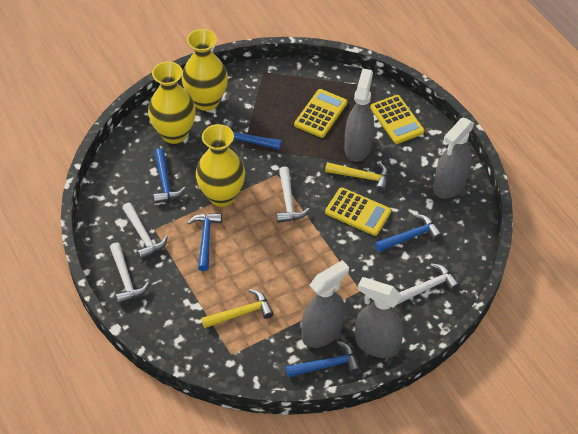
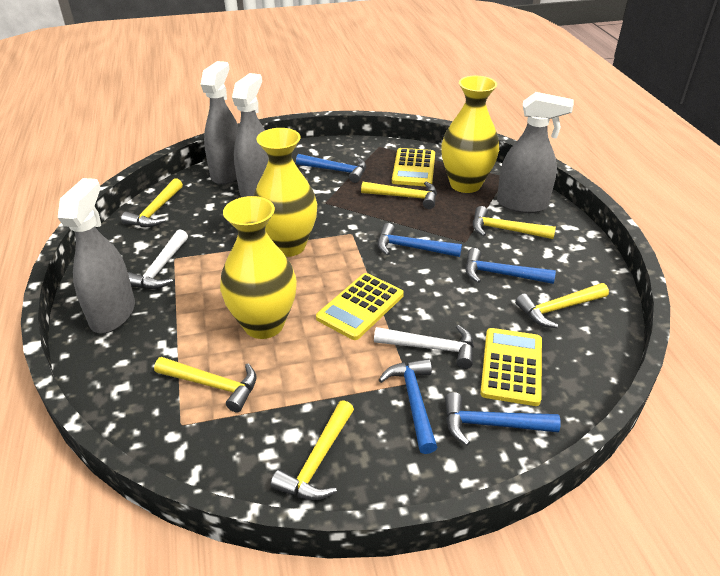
white hammer: 4 -> 2
yellow hammer: 2 -> 6

